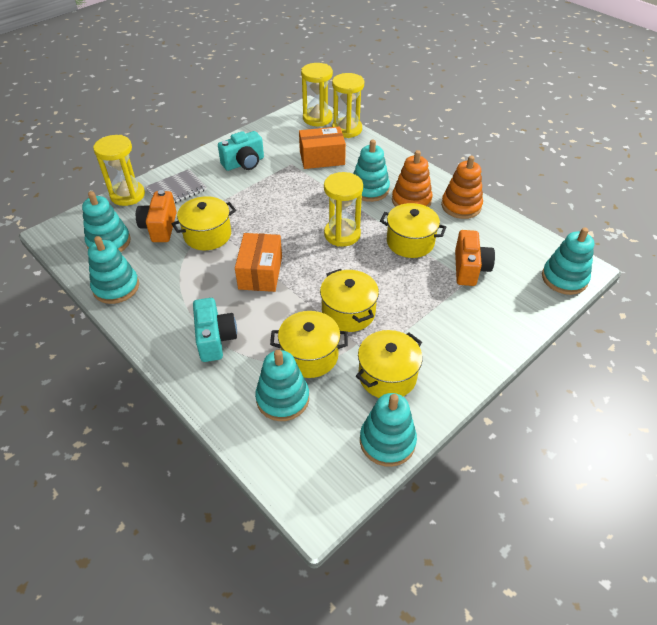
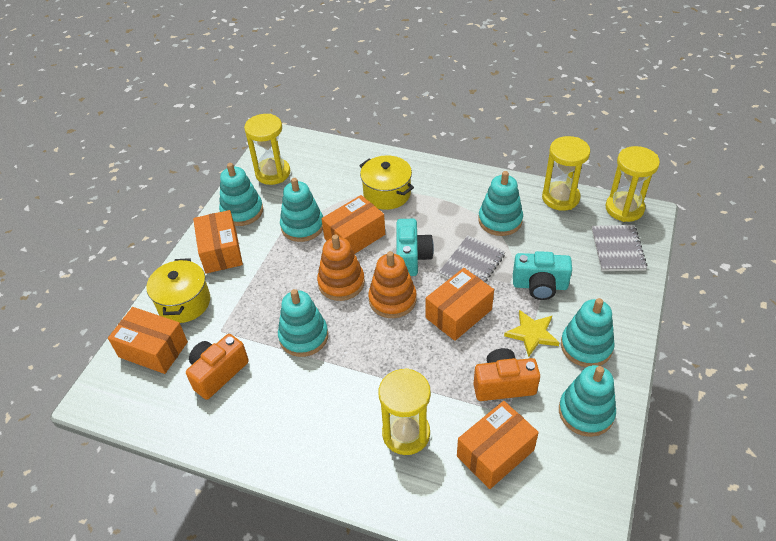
grey notebook: 1 -> 2
orange box: 2 -> 5
yellow pot: 5 -> 2
yellow star: 0 -> 1

